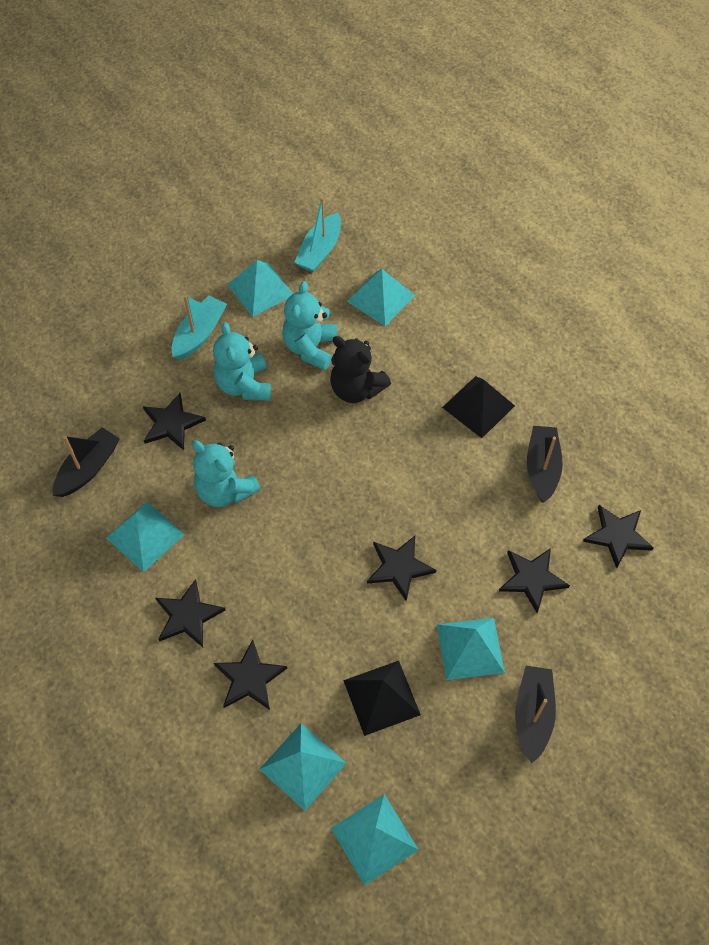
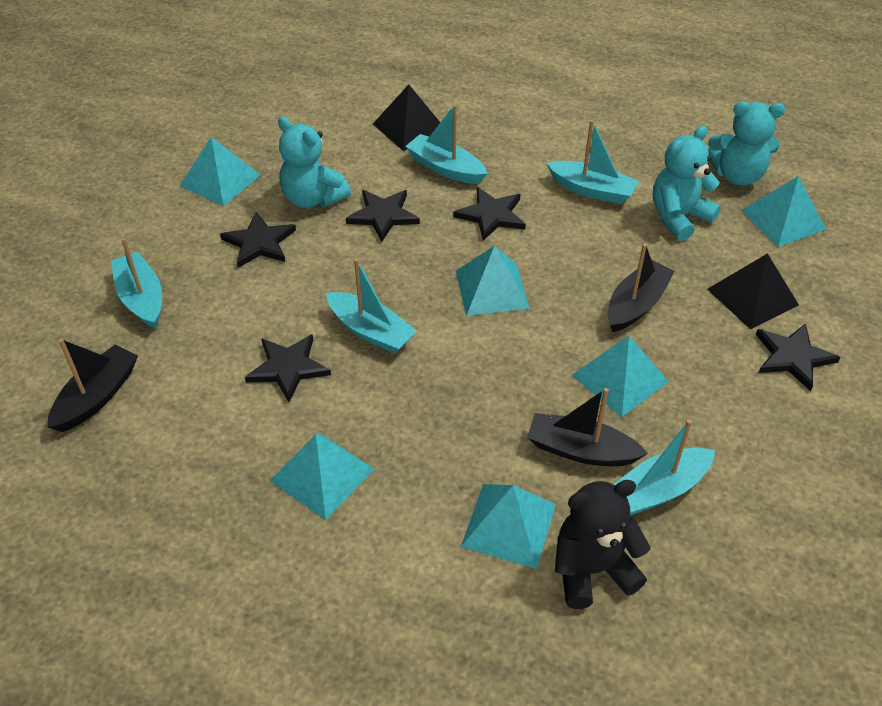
black star: 6 -> 5
turquoise boat: 2 -> 5

